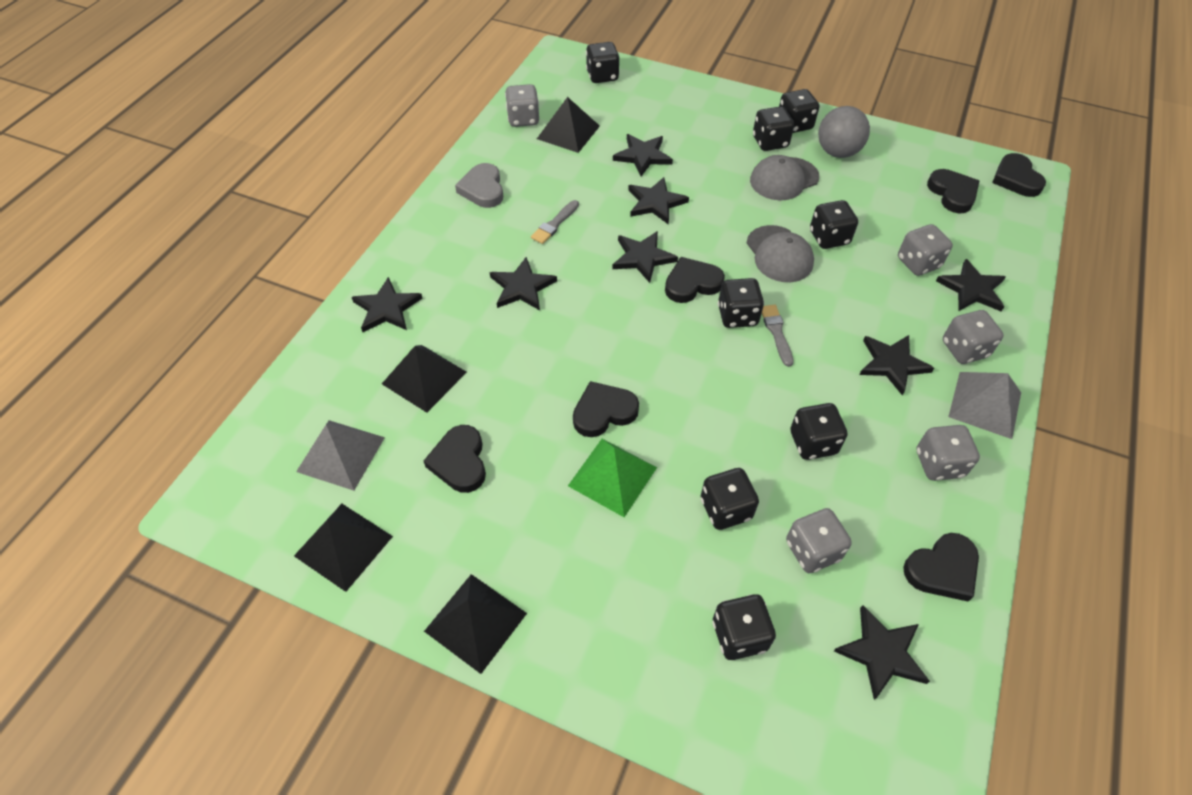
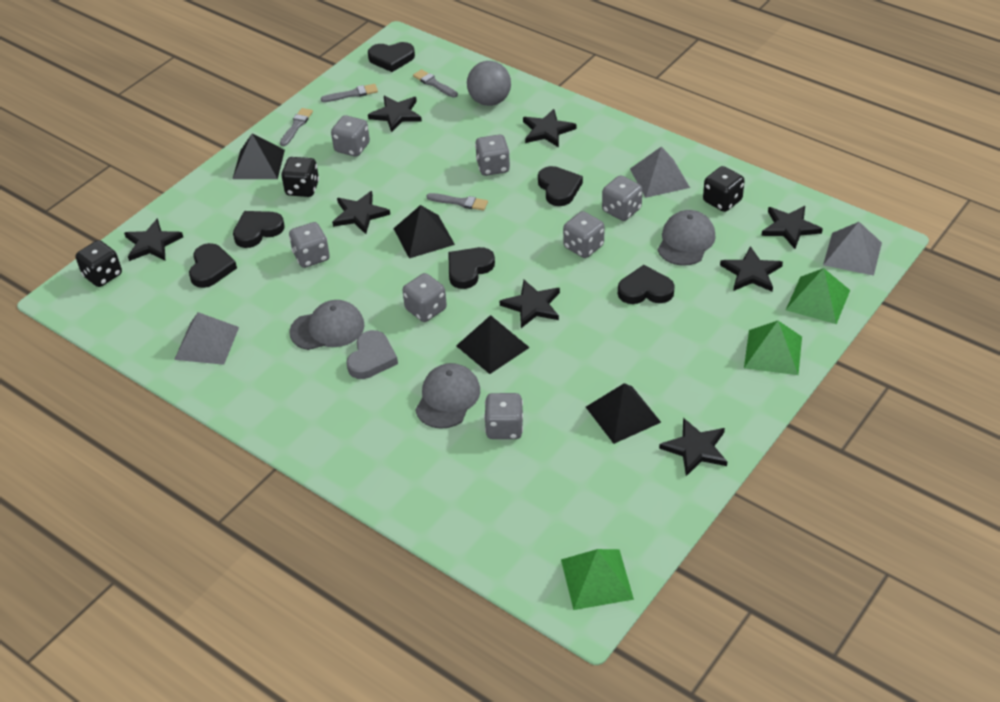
black dice: 8 -> 3
green pyramid: 1 -> 3
grey brush: 2 -> 4
grey cap: 2 -> 3
grey dice: 5 -> 7
grey pyramid: 2 -> 3

